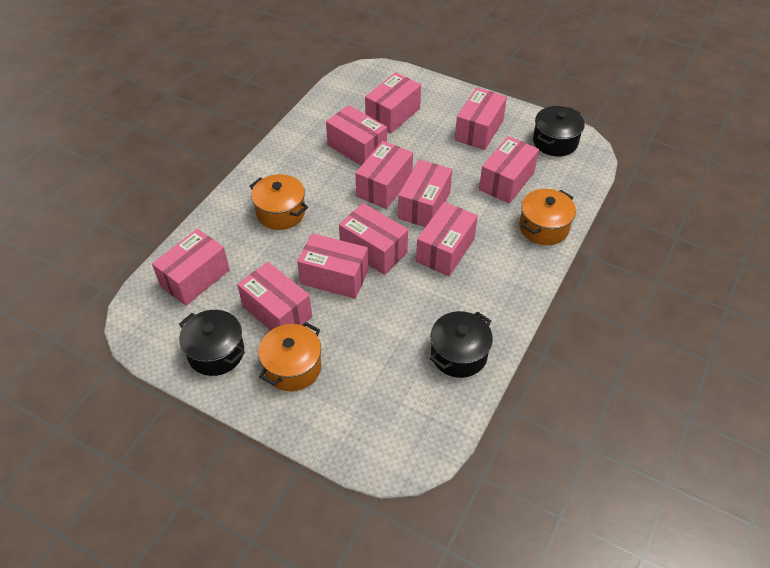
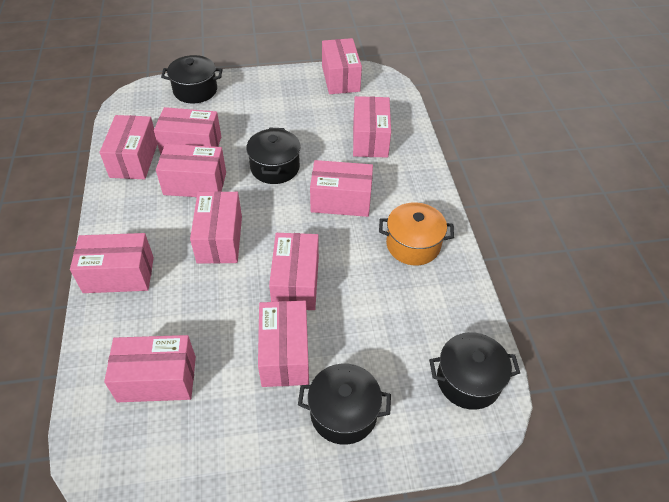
black pot: 3 -> 4
orange pot: 3 -> 1

